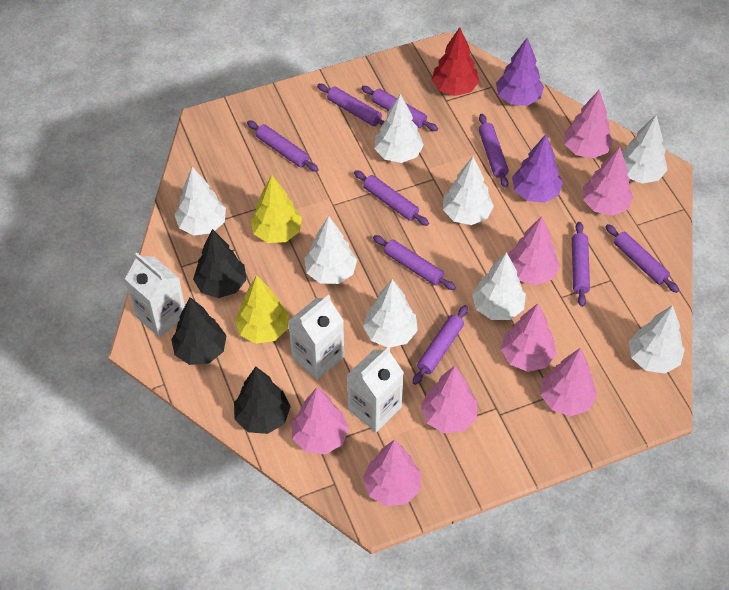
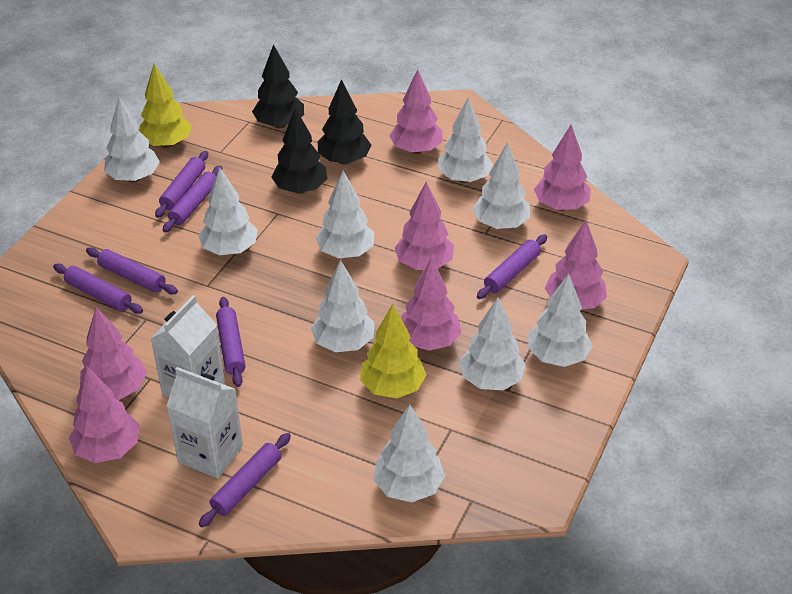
pink tree: 8 -> 7
purple rolling pin: 9 -> 7
purple tree: 2 -> 0
red tree: 1 -> 0
white carton: 3 -> 2
white tree: 8 -> 9

